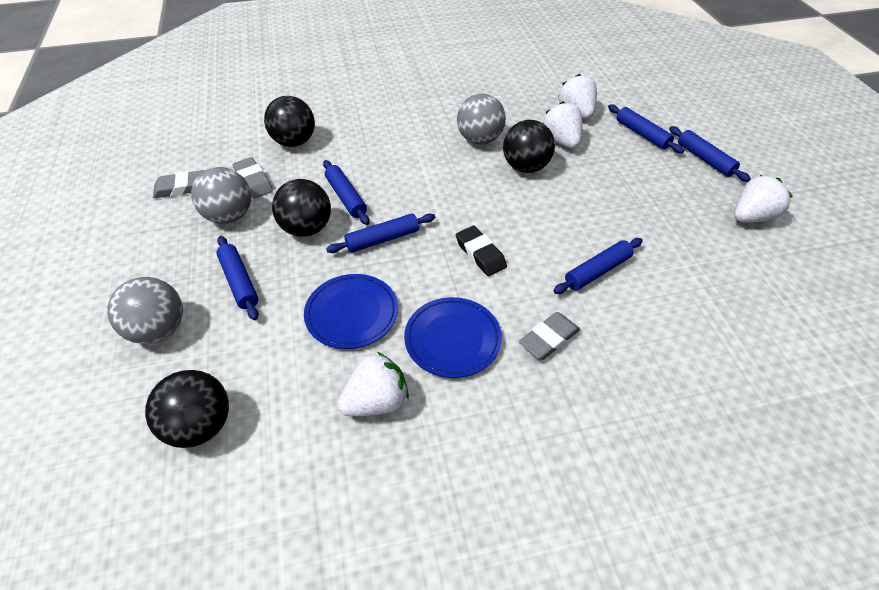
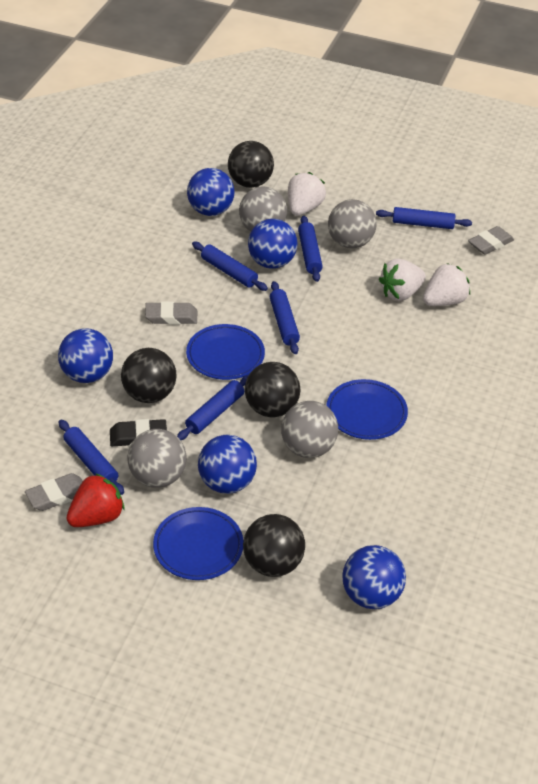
blue ball: 0 -> 5
blue plate: 2 -> 3
grey ball: 3 -> 4
red strawberry: 0 -> 1
white strawberry: 4 -> 3

